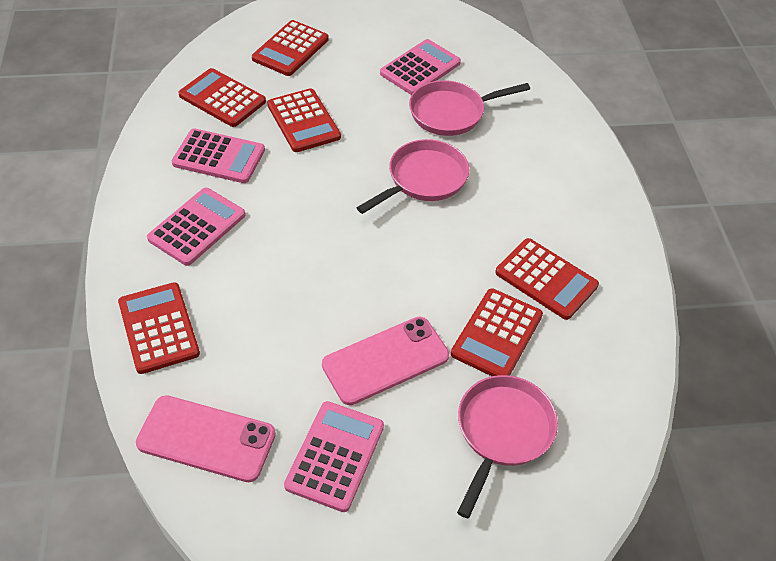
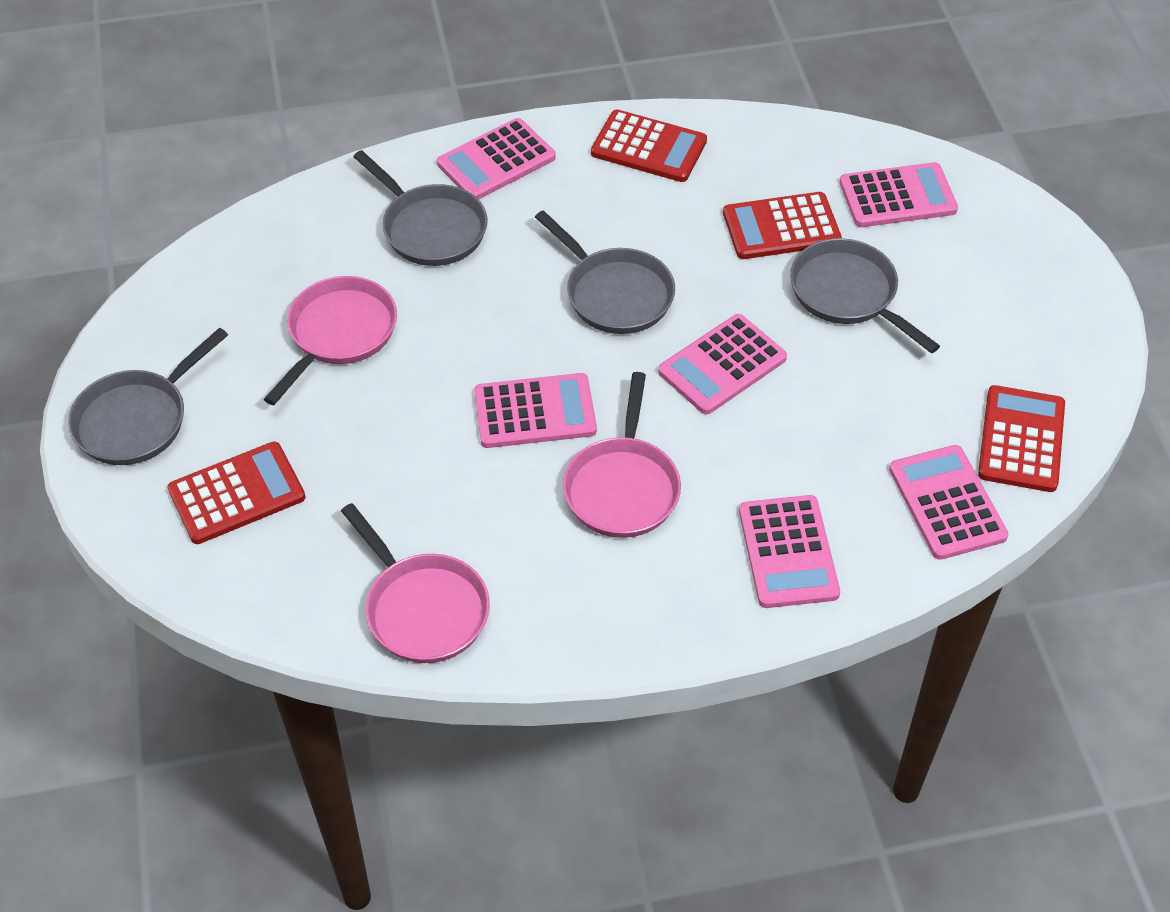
grey pan: 0 -> 4
pink calculator: 4 -> 6
pink phone: 2 -> 0
red calculator: 6 -> 4

